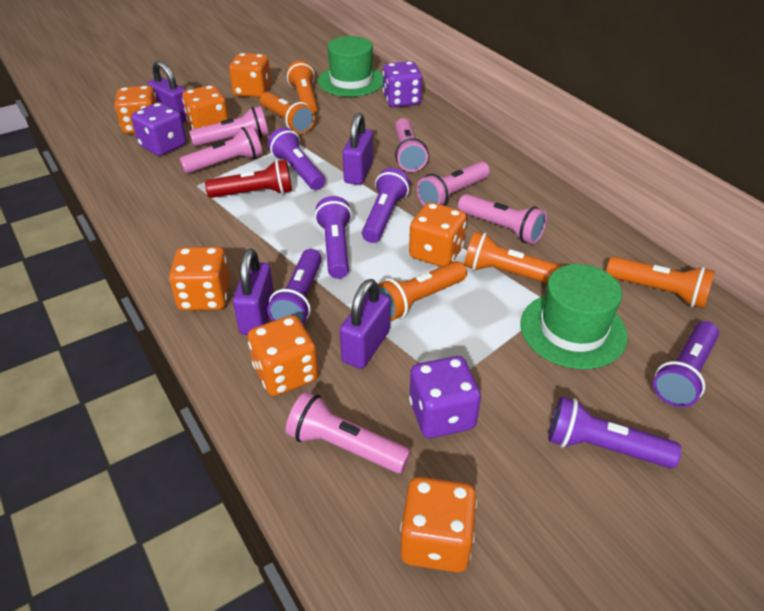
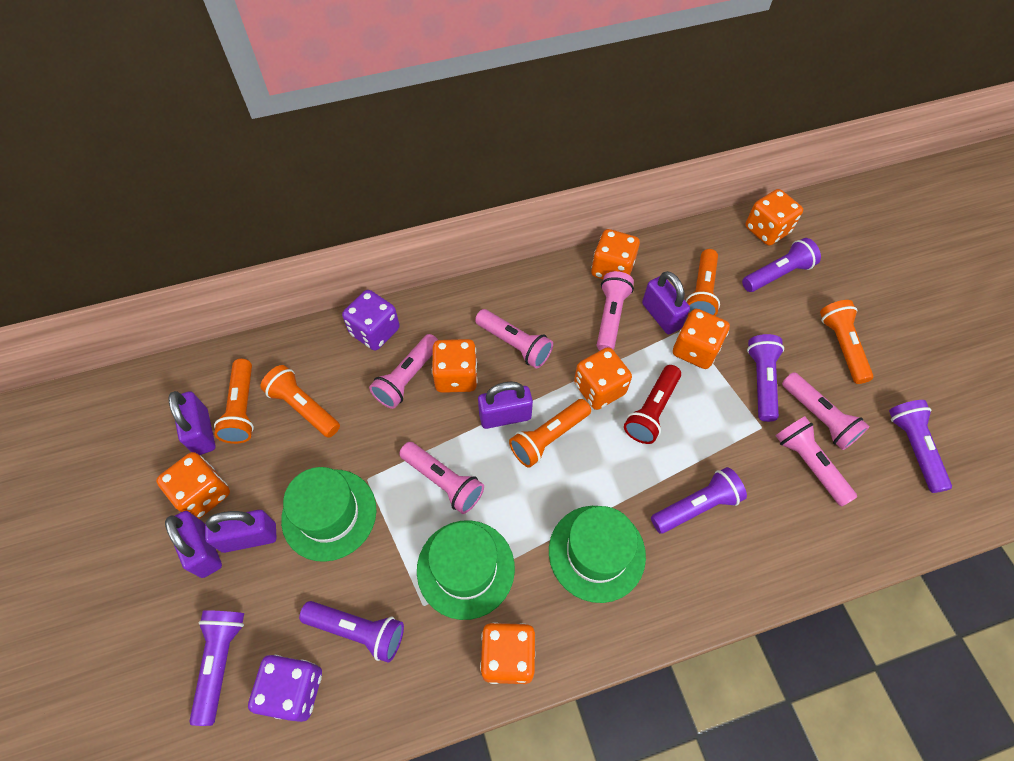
green hat: 2 -> 3
purple dice: 3 -> 2
purple padlock: 4 -> 5

